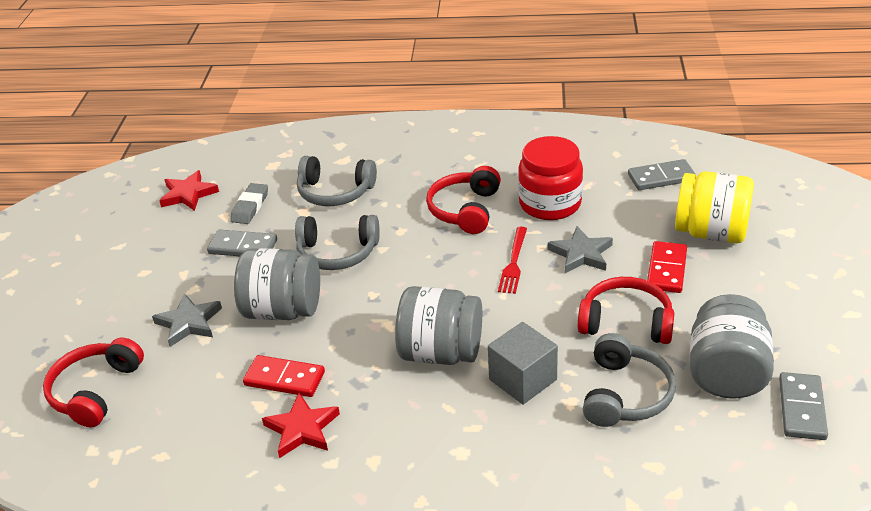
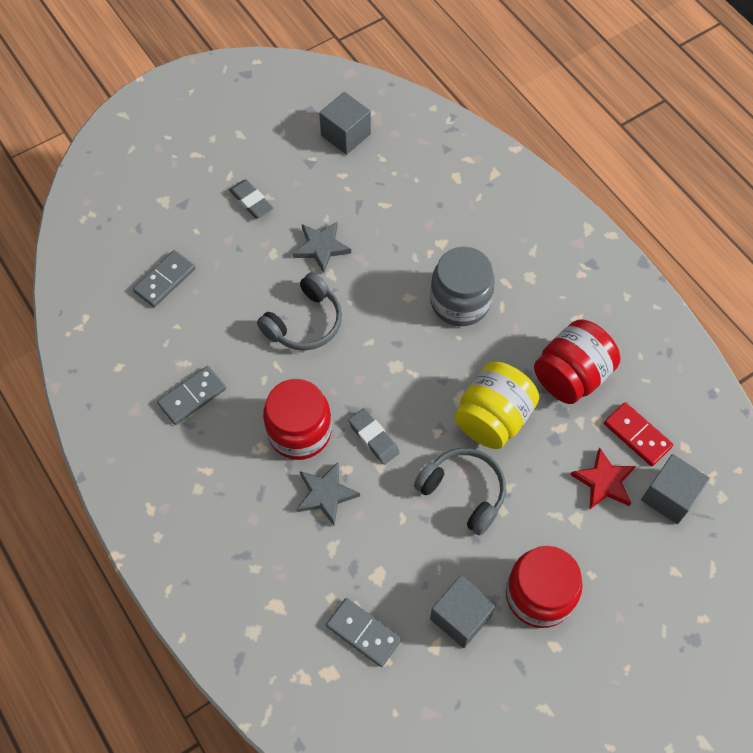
grey cube: 1 -> 3
grey eraser: 1 -> 2
grey headphones: 3 -> 2
grey jar: 3 -> 1
red domino: 2 -> 1
red fork: 1 -> 0
red headphones: 3 -> 0
red jar: 1 -> 3
red star: 2 -> 1

